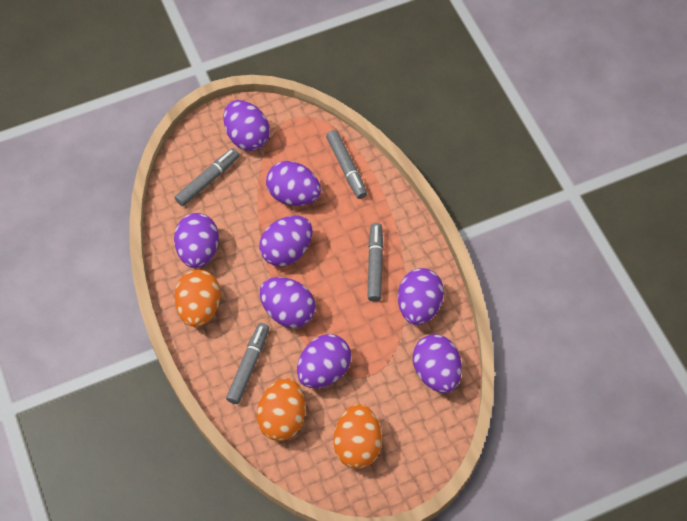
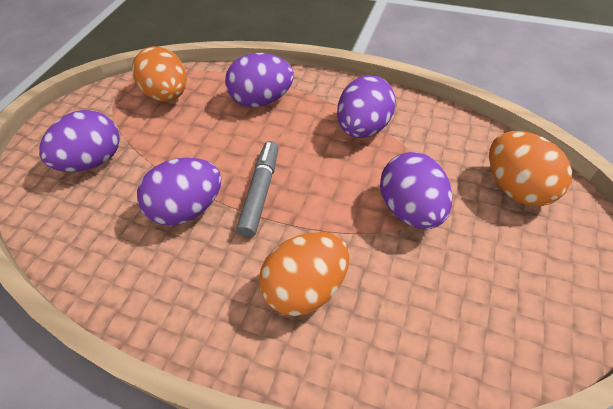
grey marker: 4 -> 1
purple egg: 8 -> 5

